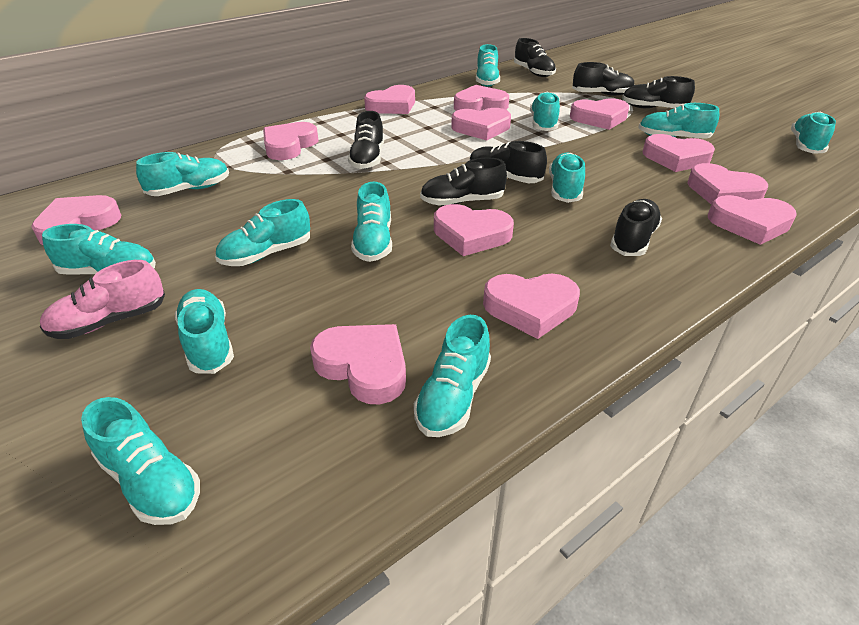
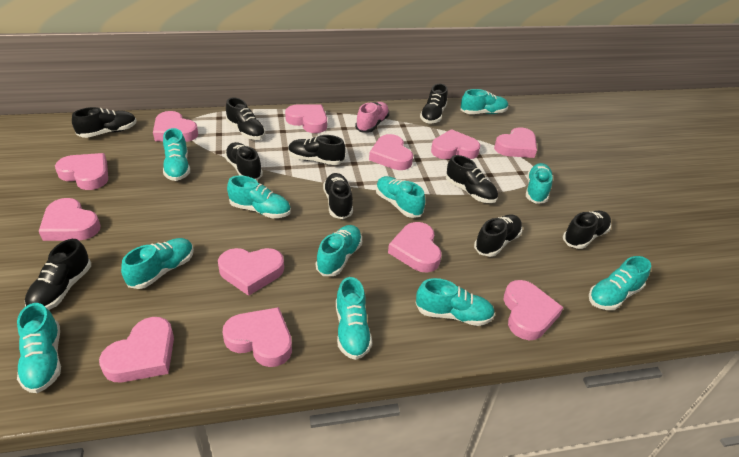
black shoe: 7 -> 10
turquoise shoe: 12 -> 11

